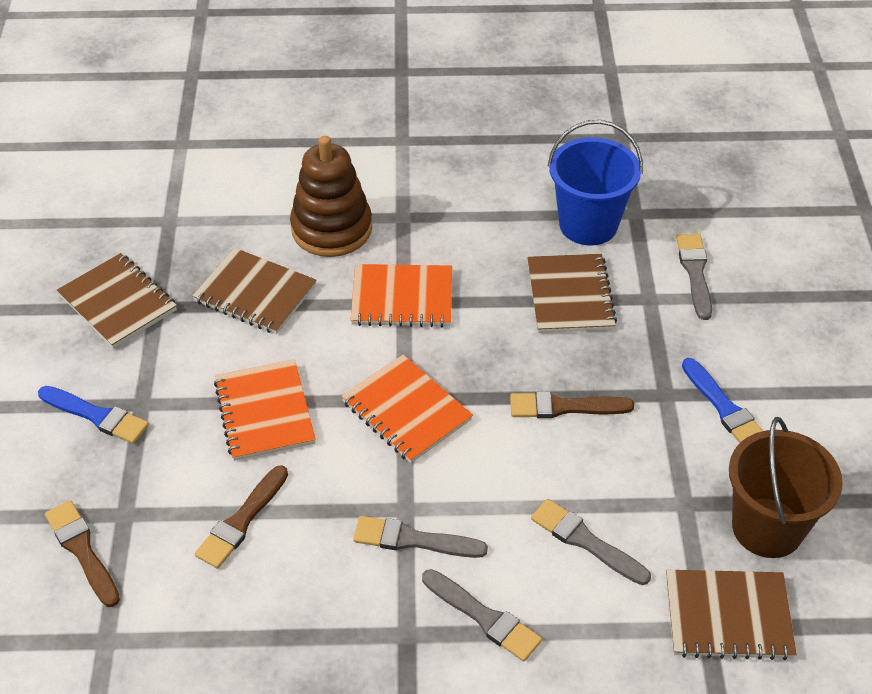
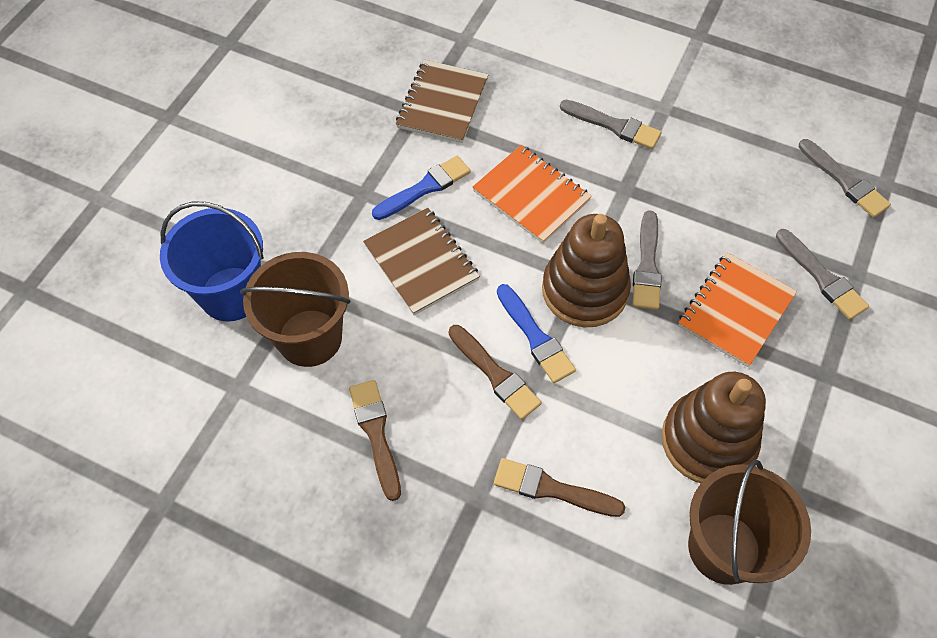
brown bucket: 1 -> 2
brown notebook: 4 -> 2
brown stacking toy: 1 -> 2
orange notebook: 3 -> 2

